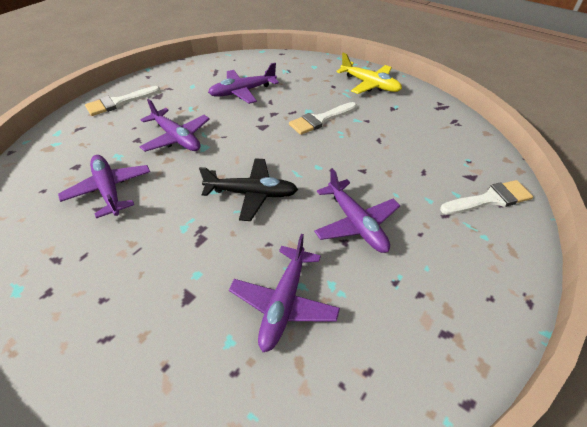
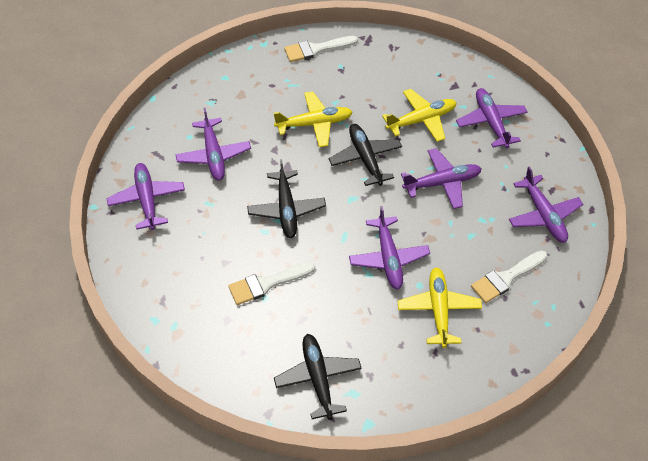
black plane: 1 -> 3
purple plane: 5 -> 6
yellow plane: 1 -> 3

